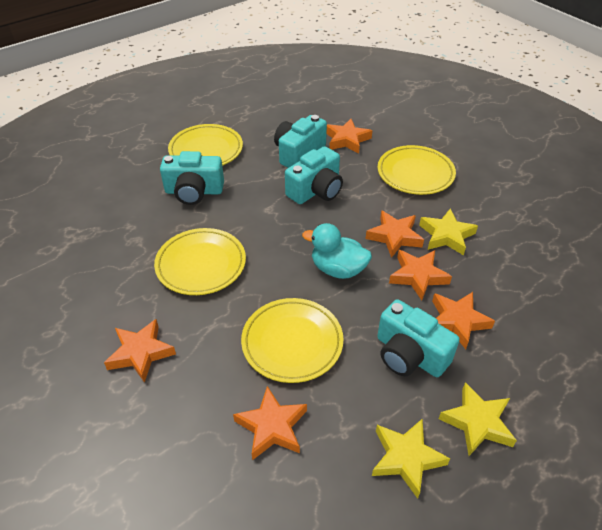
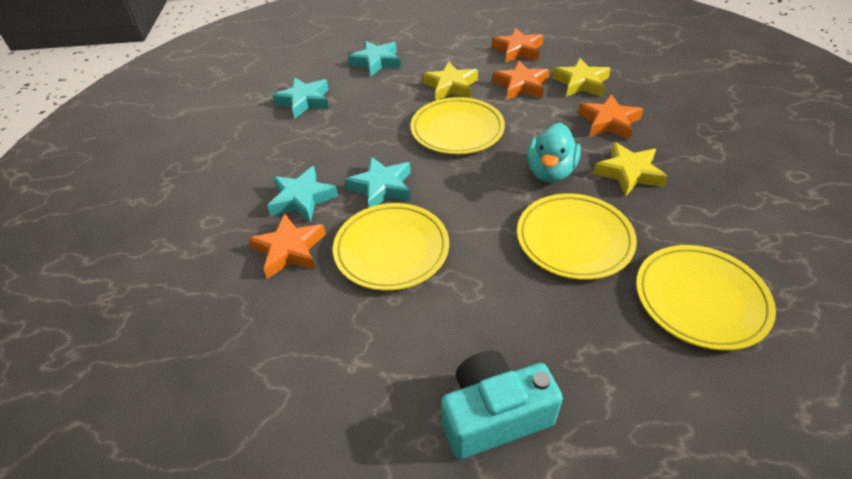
orange star: 6 -> 4
turquoise camera: 4 -> 1
turquoise star: 0 -> 4

